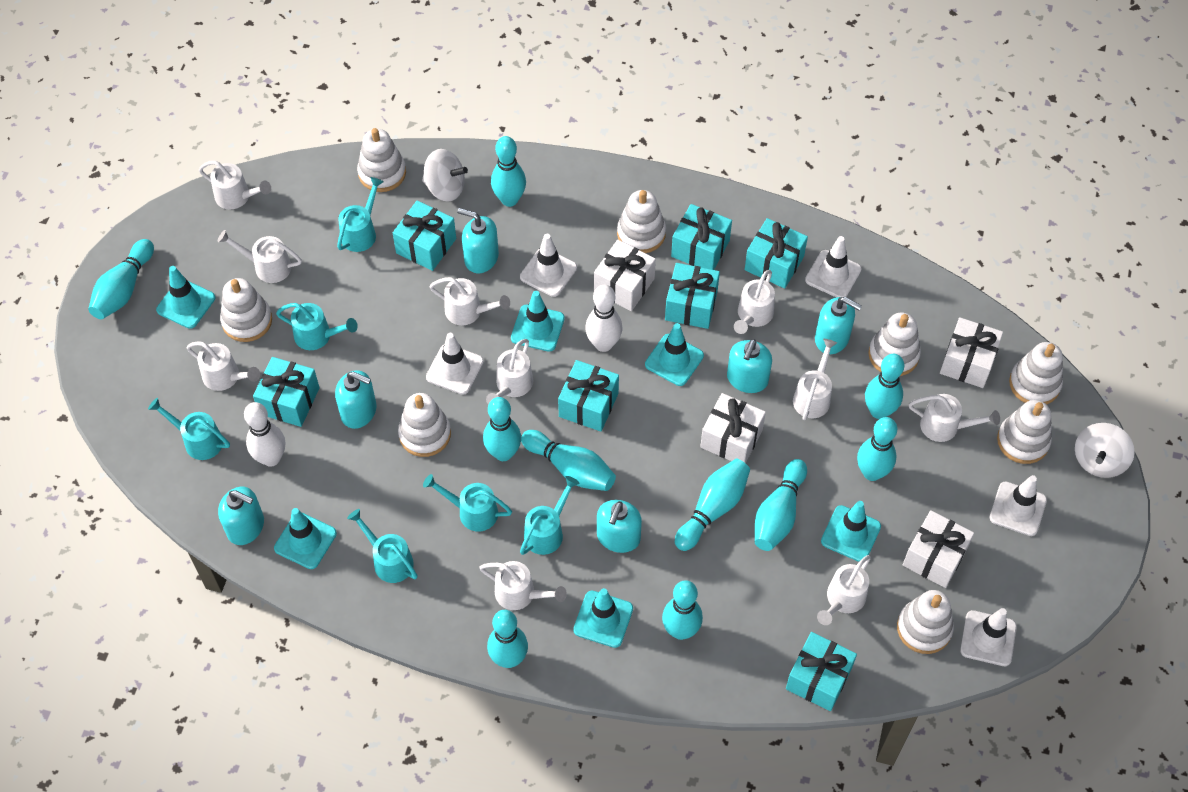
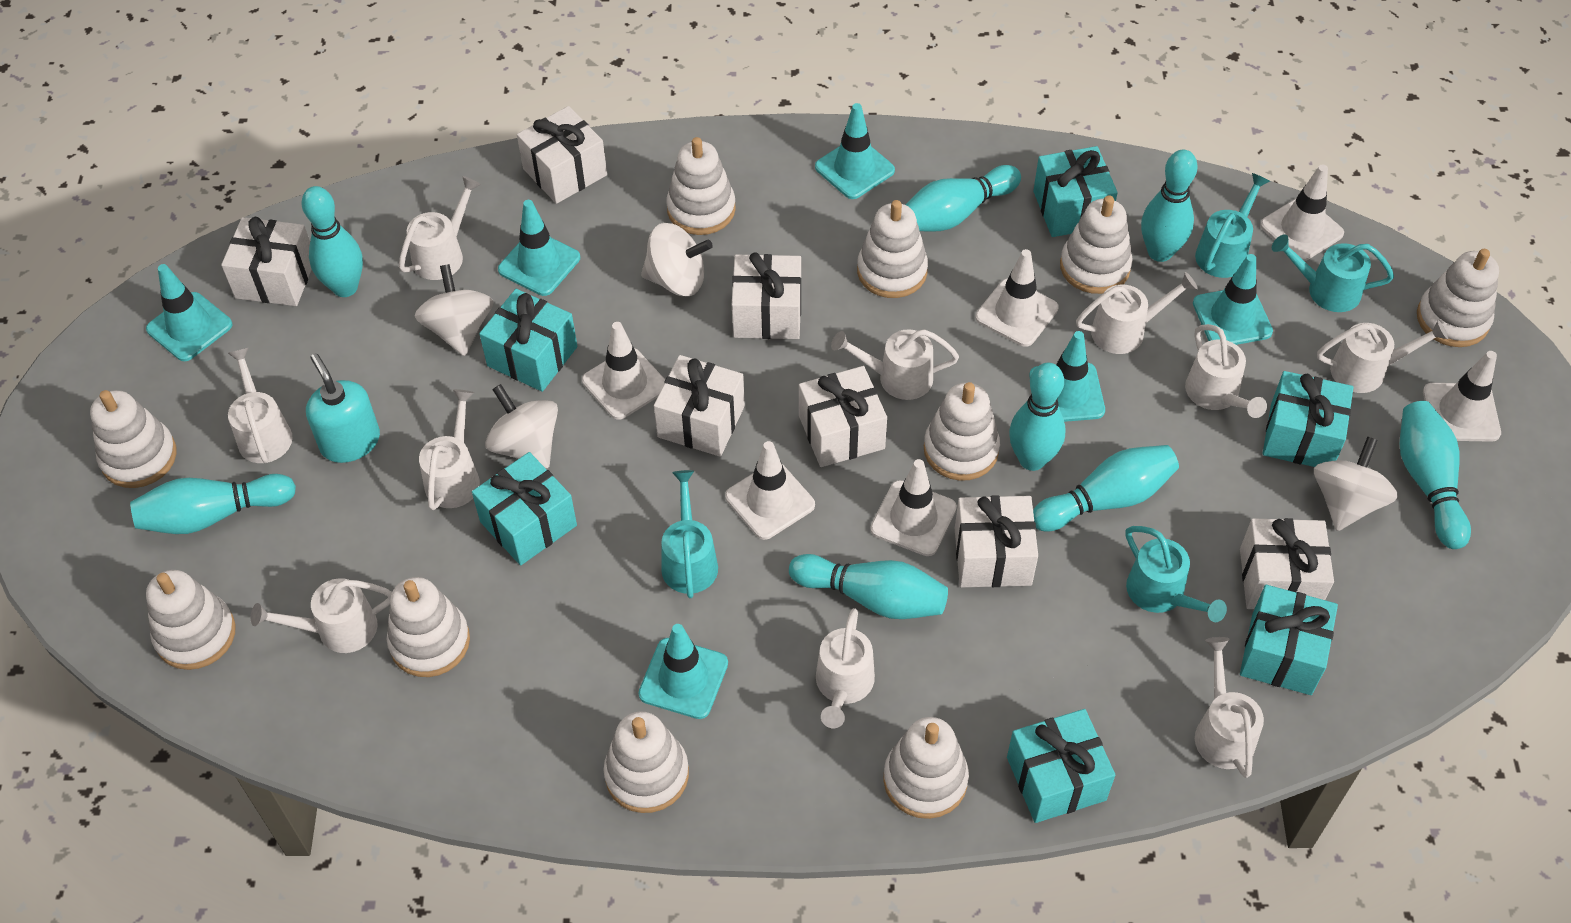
turquoise bowling pin: 10 -> 8
turquoise gift: 7 -> 6
turquoise soap dispenser: 6 -> 1
turquoise watering can: 6 -> 4
white bowling pin: 2 -> 0
white gift: 4 -> 7
white spinning top: 2 -> 4
white stacking toy: 8 -> 10
white traffic cone: 5 -> 6

